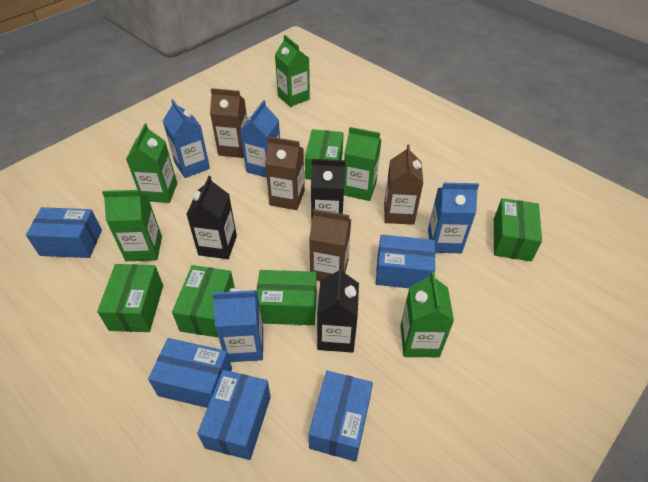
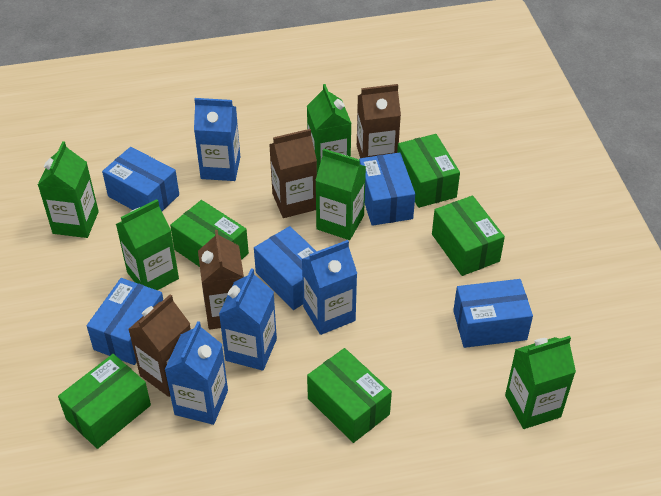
black carton: 3 -> 0

